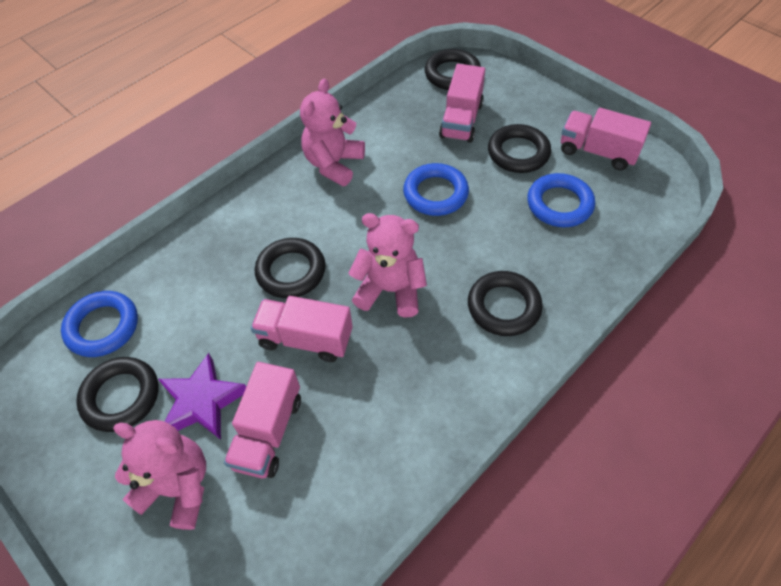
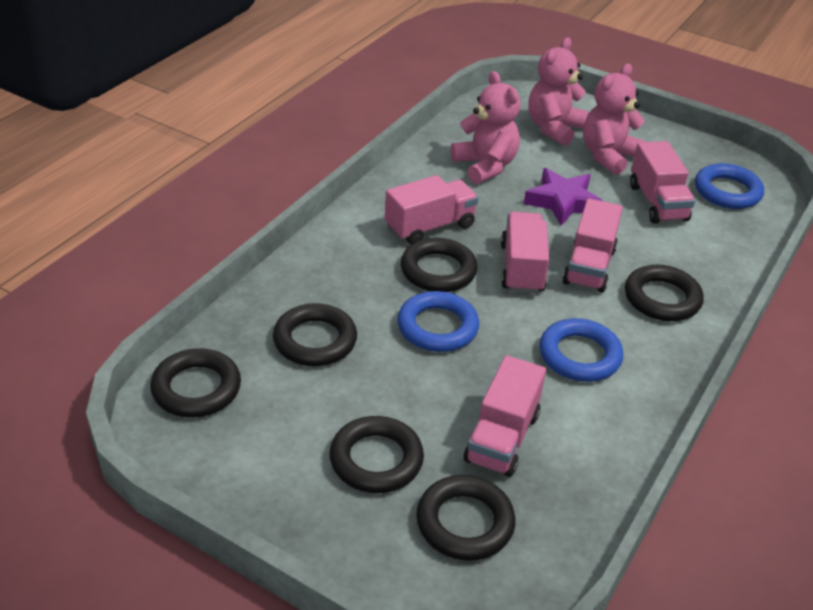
black ring: 5 -> 6
pink truck: 4 -> 5

